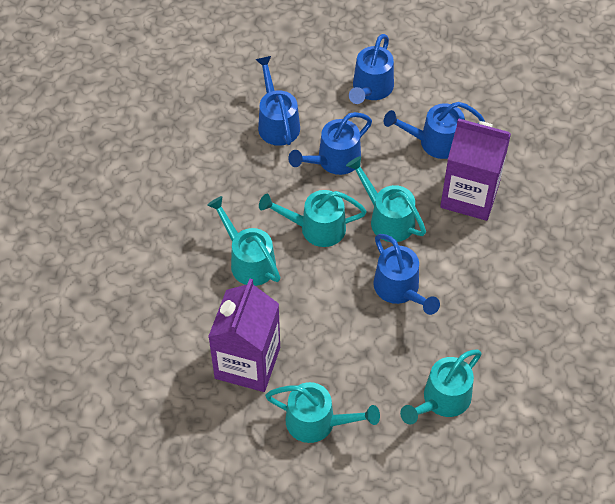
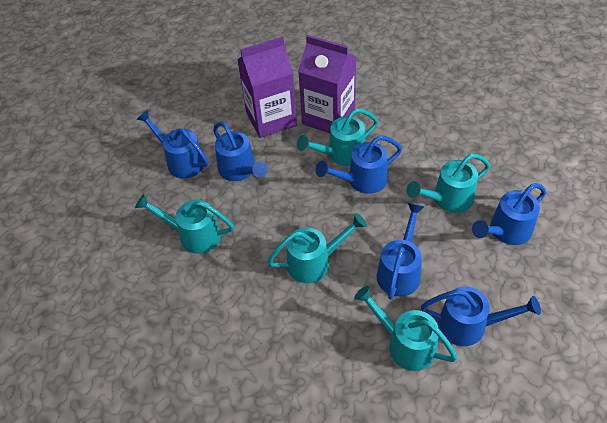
blue watering can: 5 -> 6

